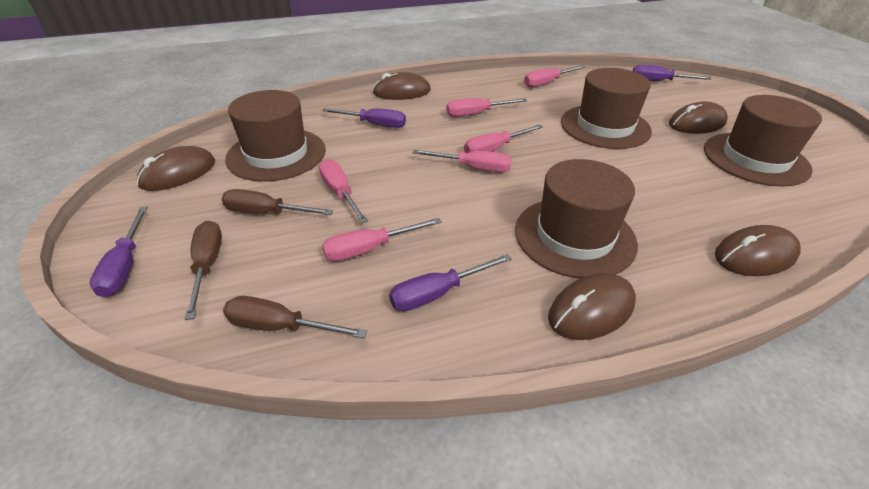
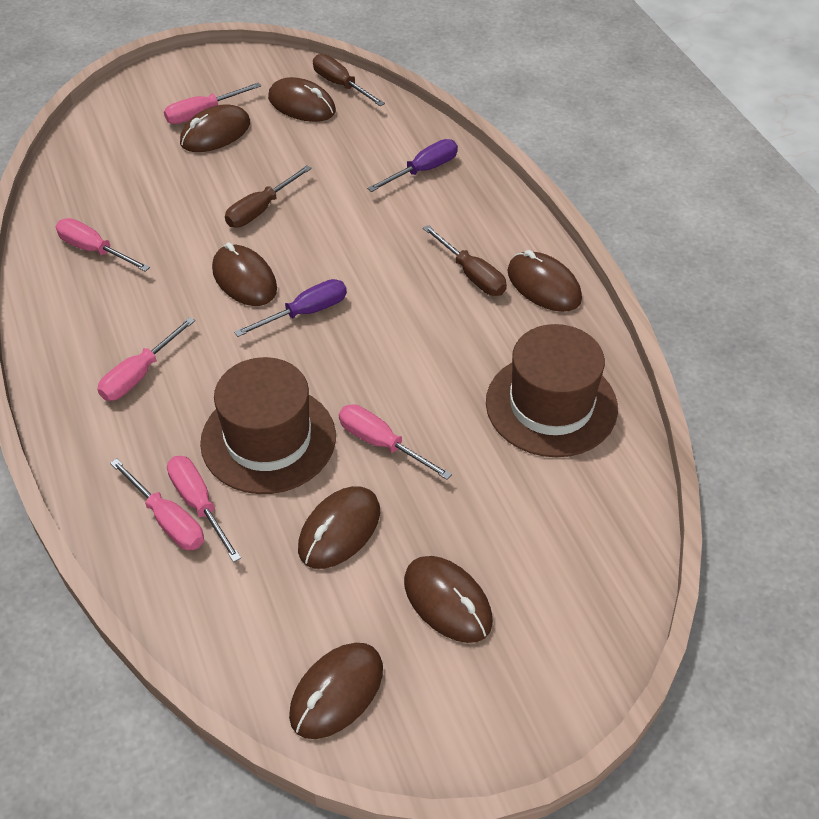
brown hat: 4 -> 2
brown mouse: 5 -> 7
purple screwdriver: 4 -> 2

